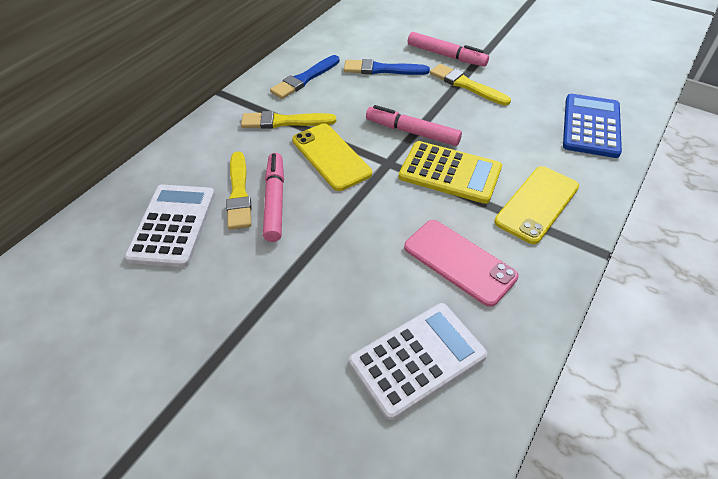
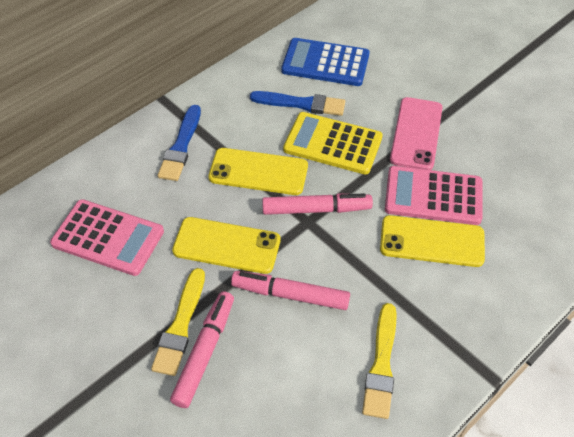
pink calculator: 0 -> 2
white calculator: 2 -> 0
yellow brush: 3 -> 2
yellow phone: 2 -> 3

